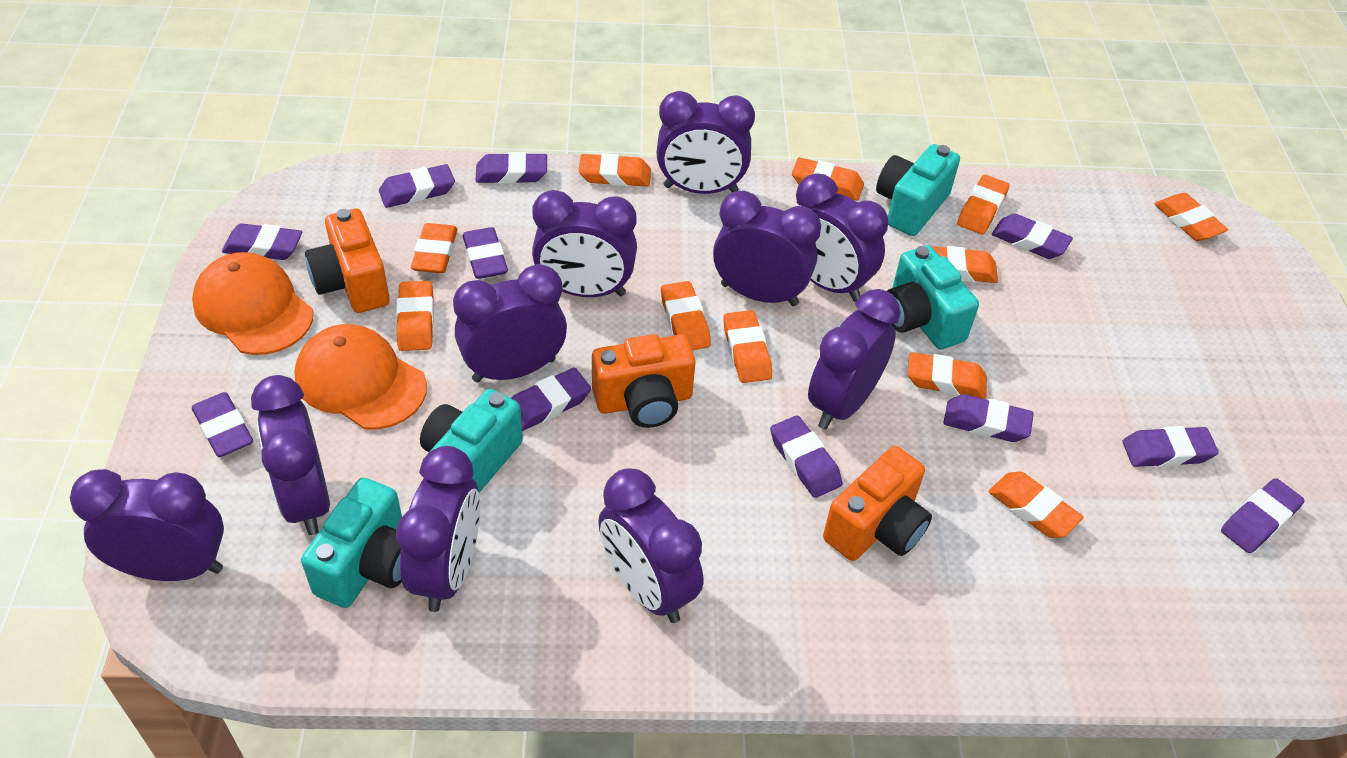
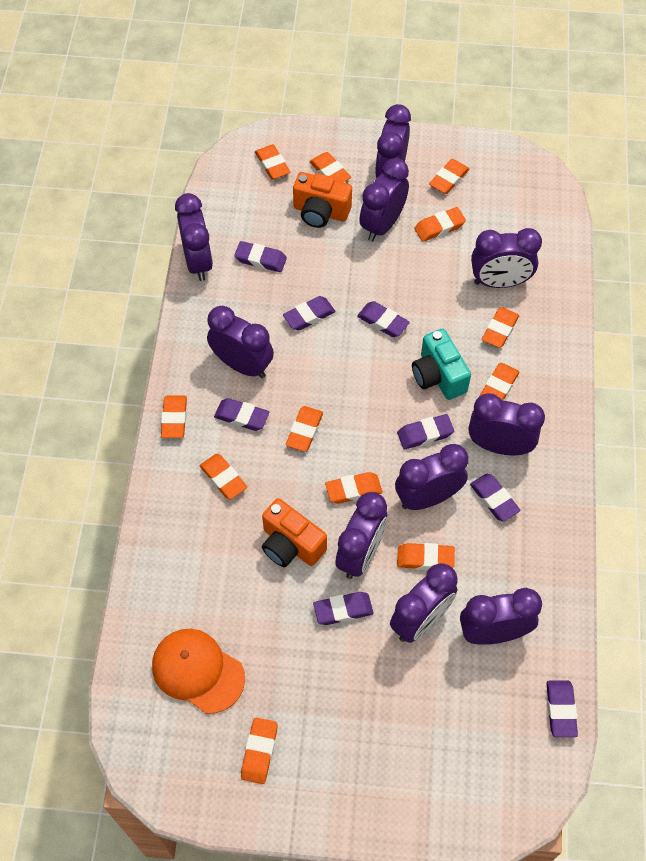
orange camera: 3 -> 2
orange cap: 2 -> 1
orange eraser: 11 -> 12
purple eraser: 11 -> 8
turquoise camera: 4 -> 1

